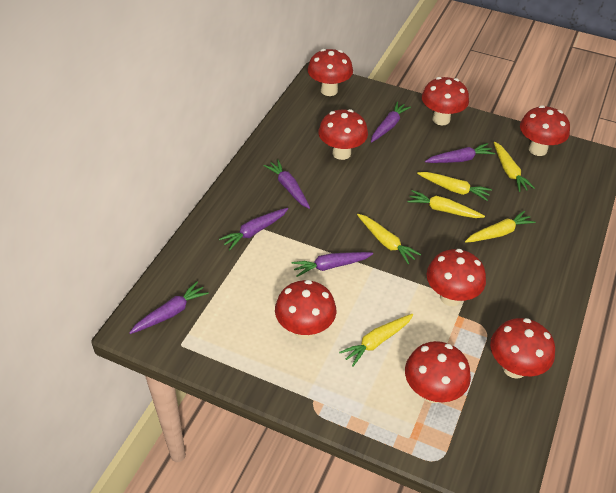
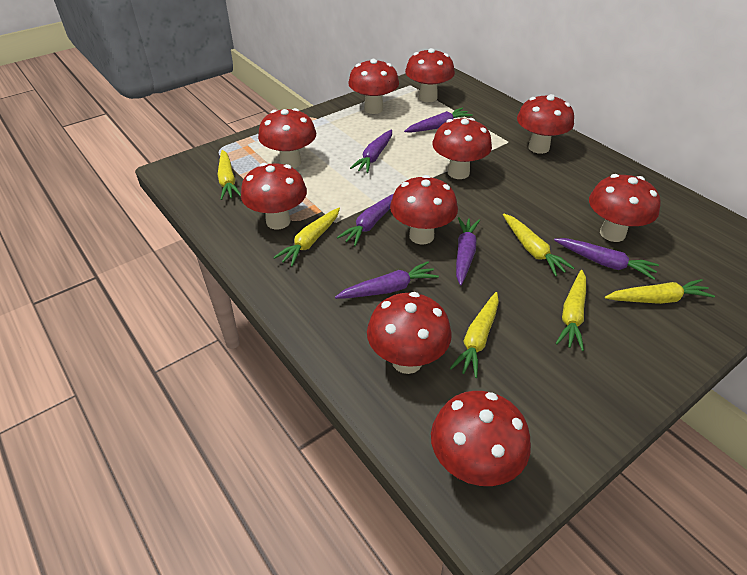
red mushroom: 8 -> 10

